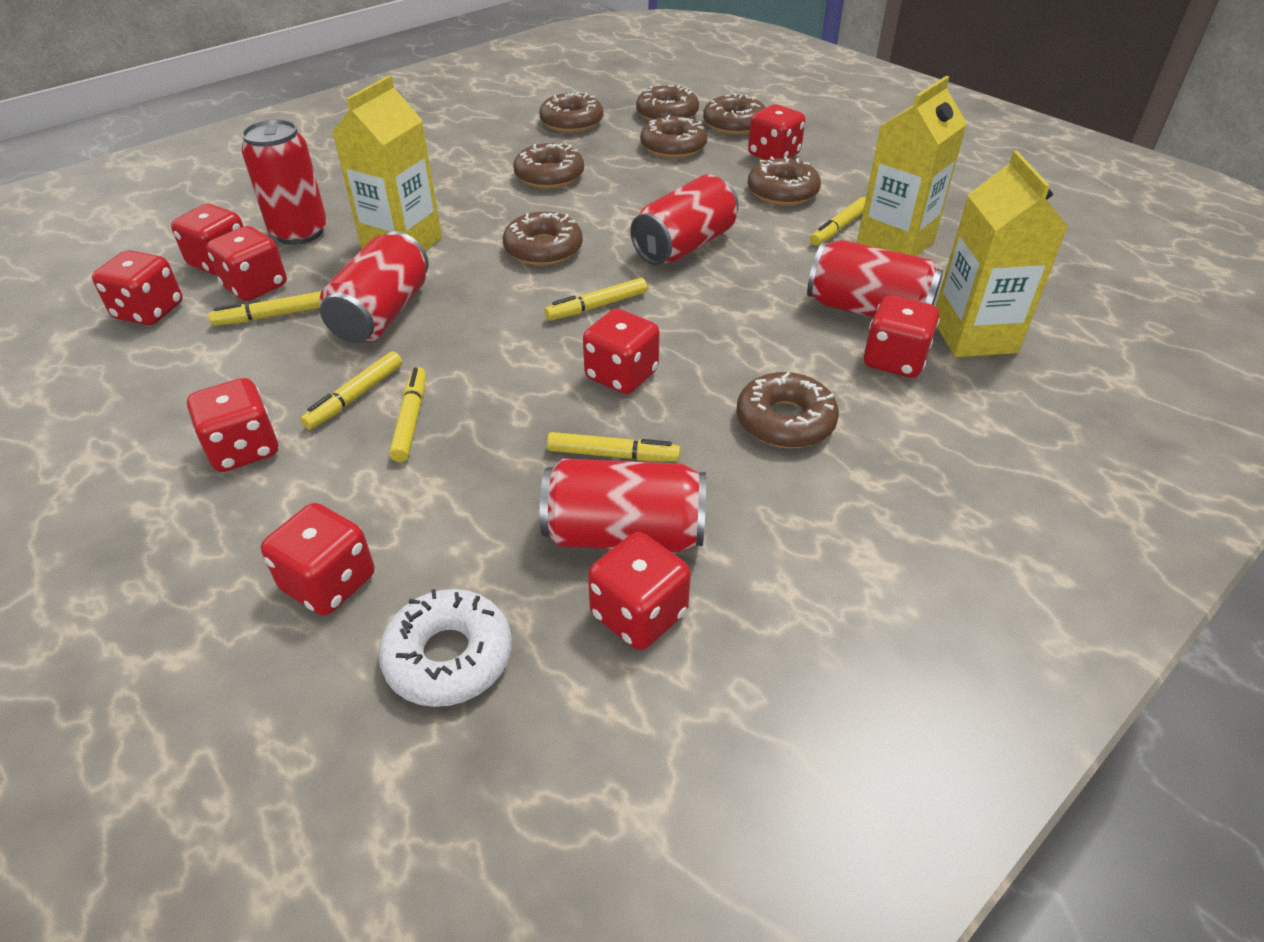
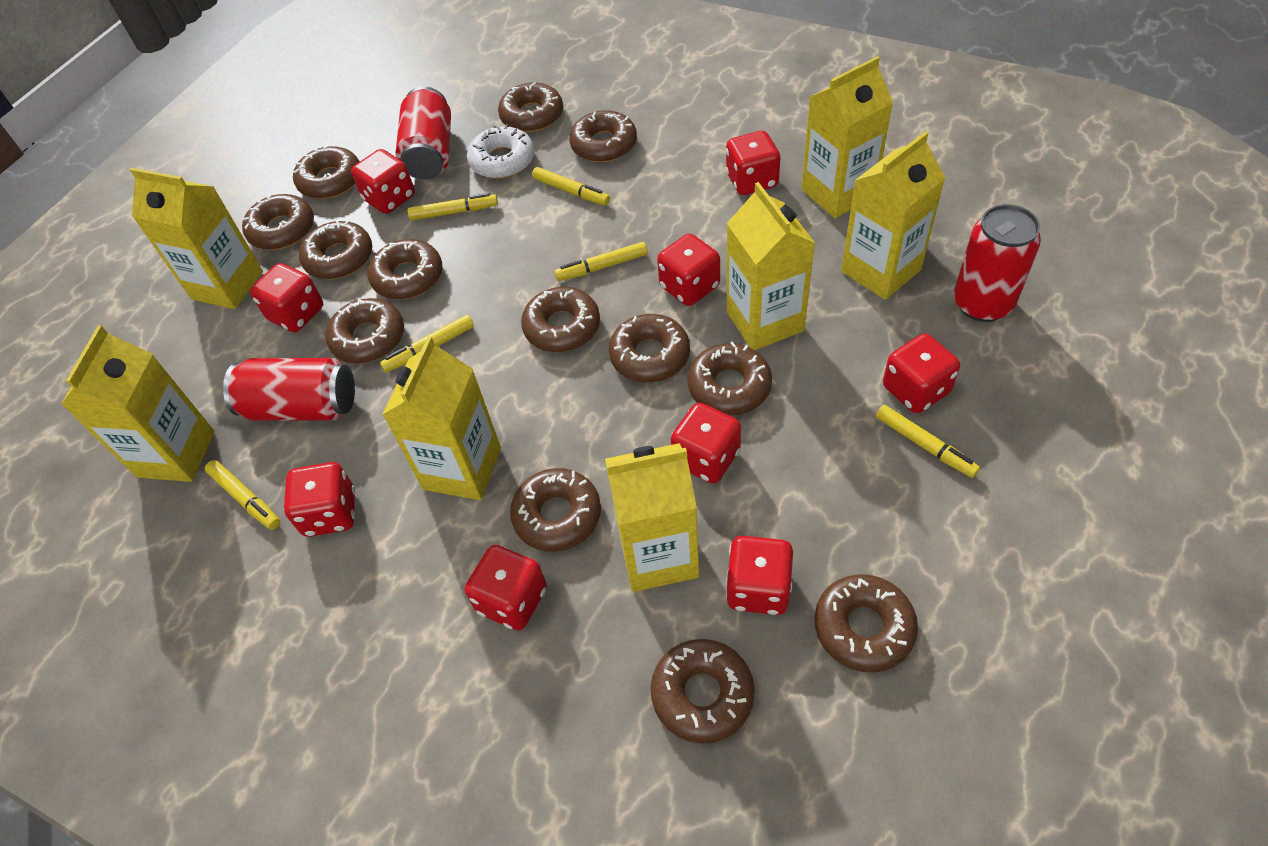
brown donut: 8 -> 13
red can: 5 -> 3
yellow carton: 3 -> 7

